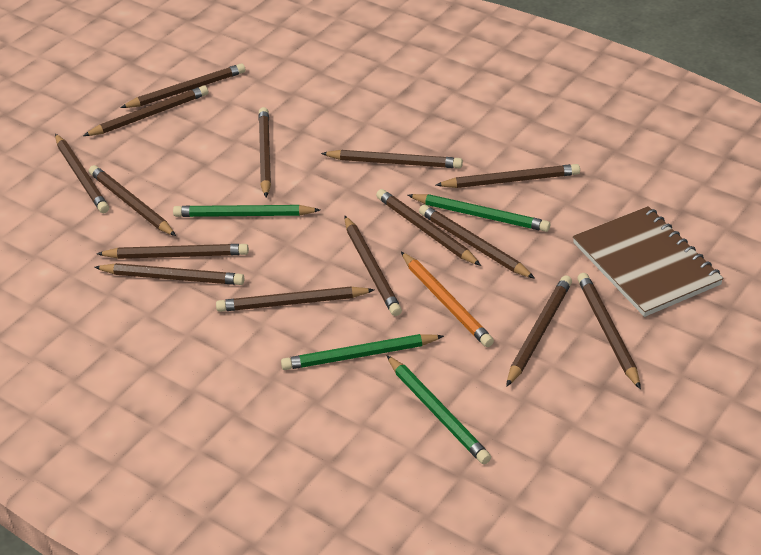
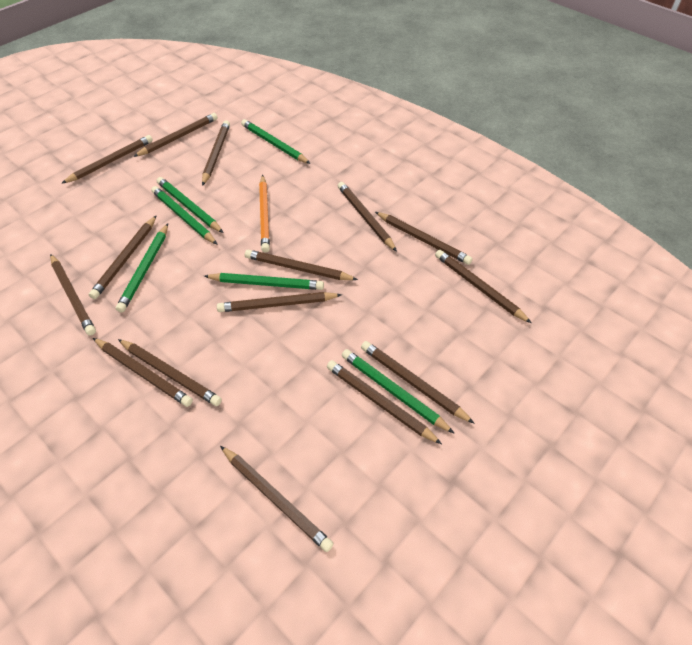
brown notebook: 1 -> 0
green pencil: 4 -> 6

